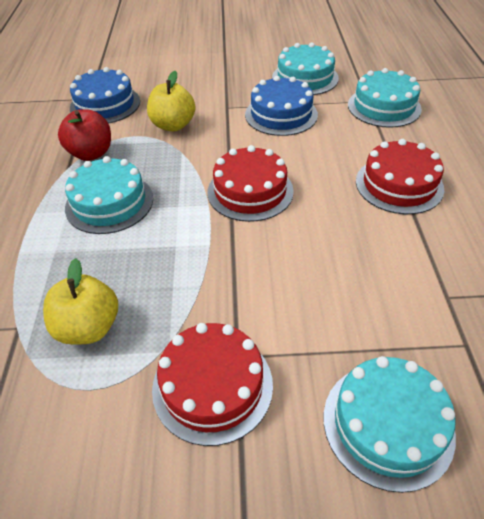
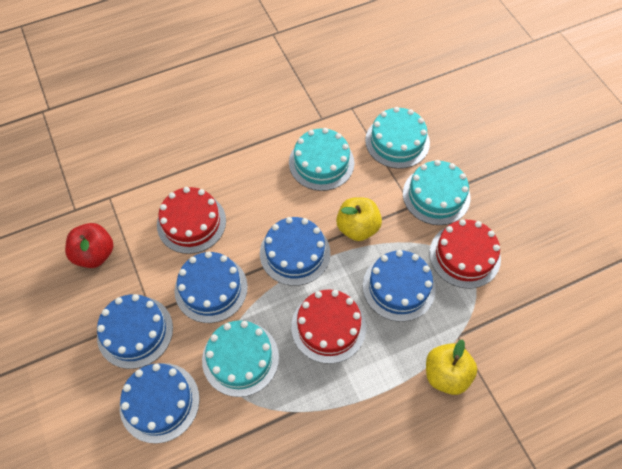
blue cake: 2 -> 5

